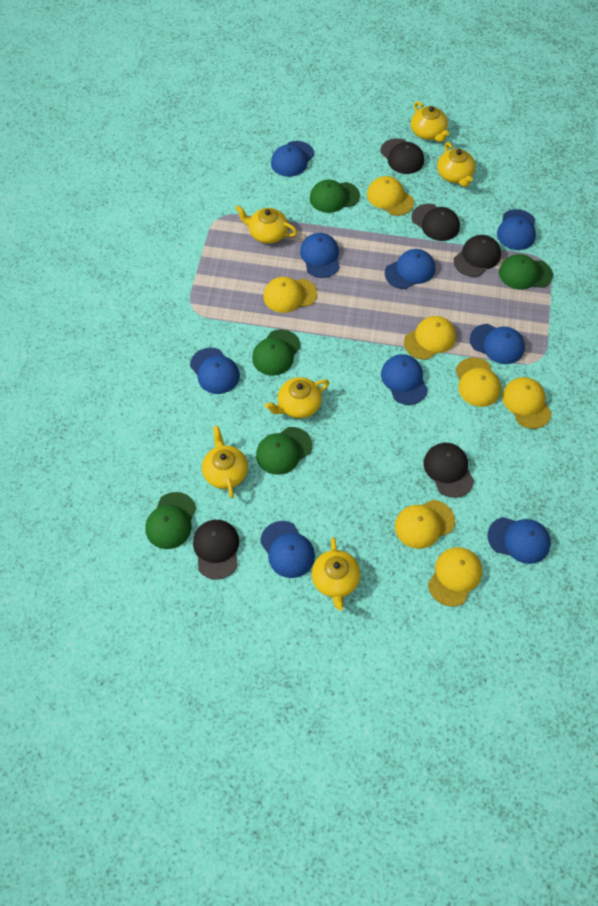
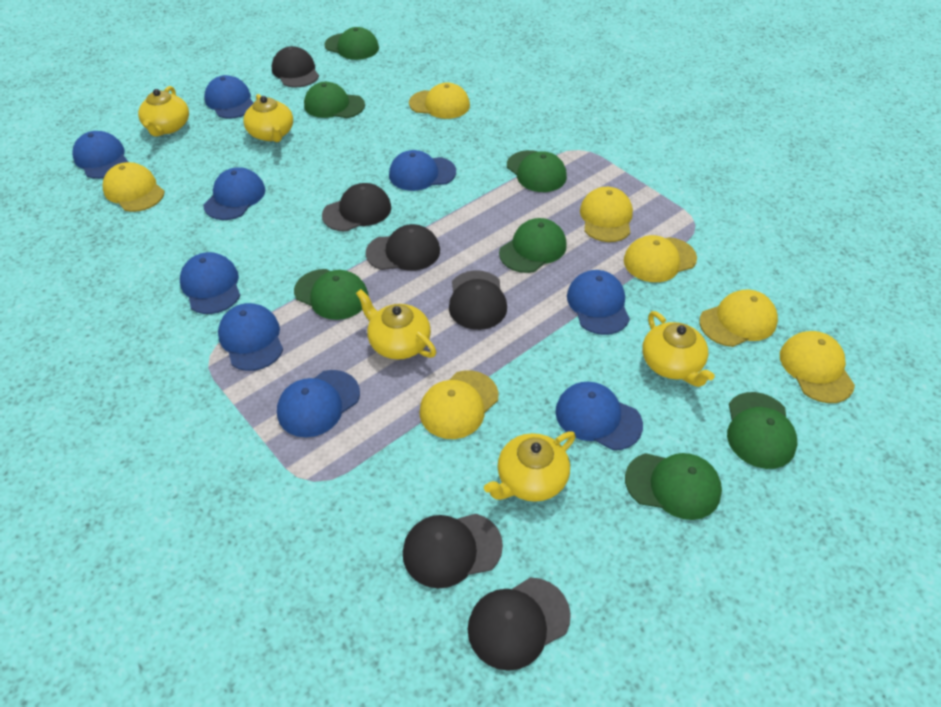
black cap: 5 -> 6
green cap: 5 -> 7
yellow teapot: 6 -> 5

